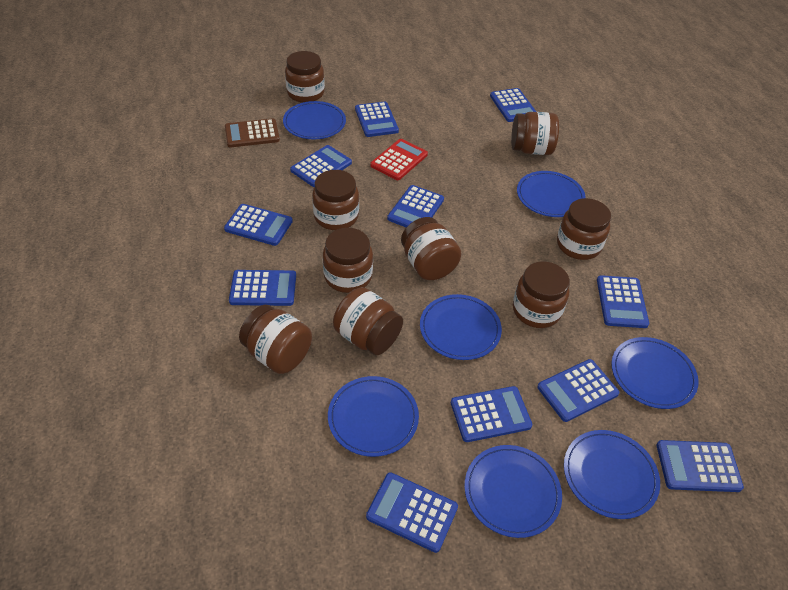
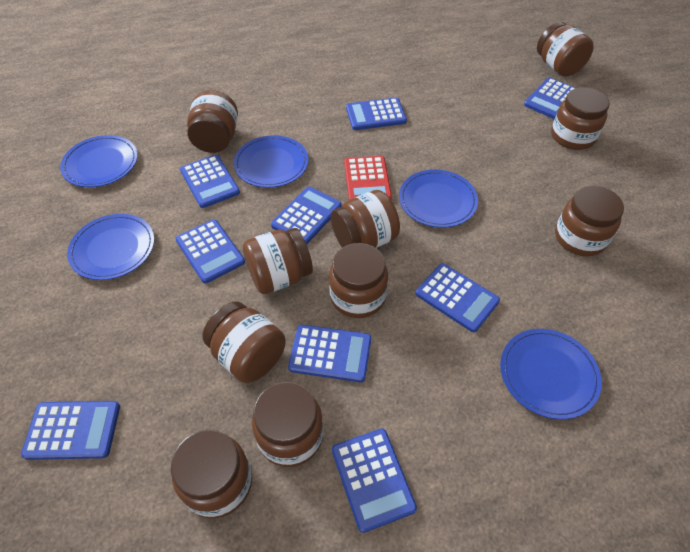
blue calculator: 11 -> 9
blue plate: 7 -> 5
brown calculator: 1 -> 0
brown jar: 9 -> 10

